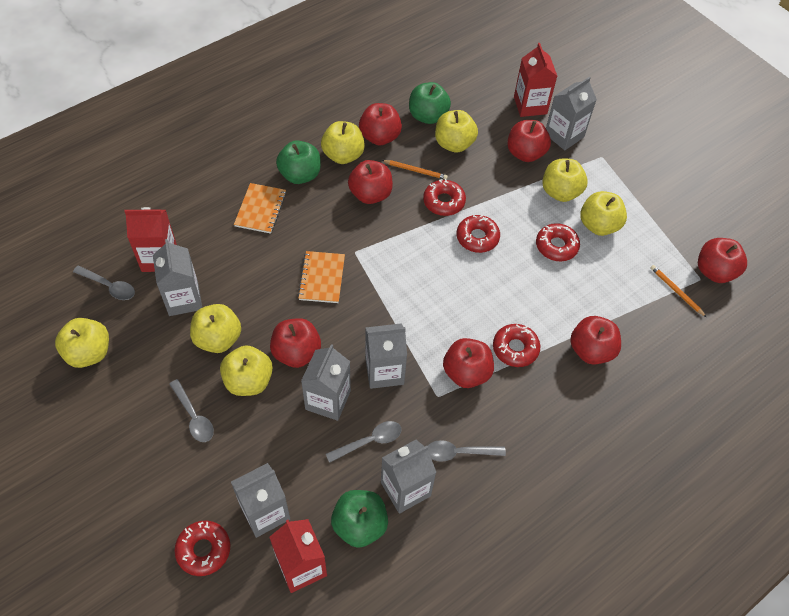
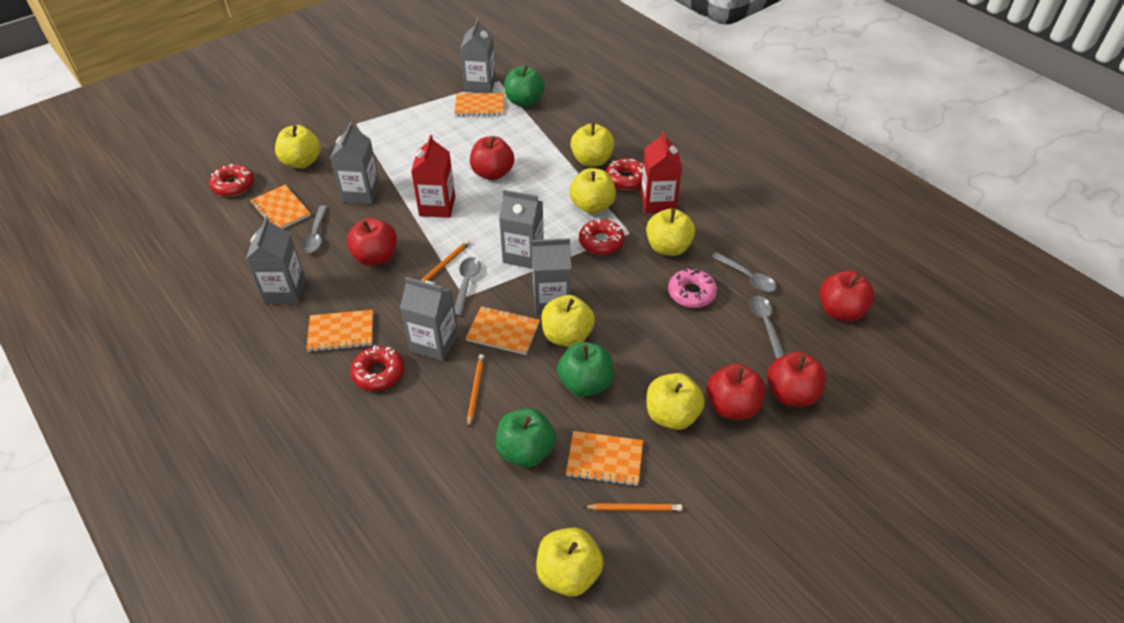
orange notebook: 2 -> 5
orange pencil: 2 -> 3
pink donut: 0 -> 1
red apple: 7 -> 5
red carton: 3 -> 2
red donut: 5 -> 4

